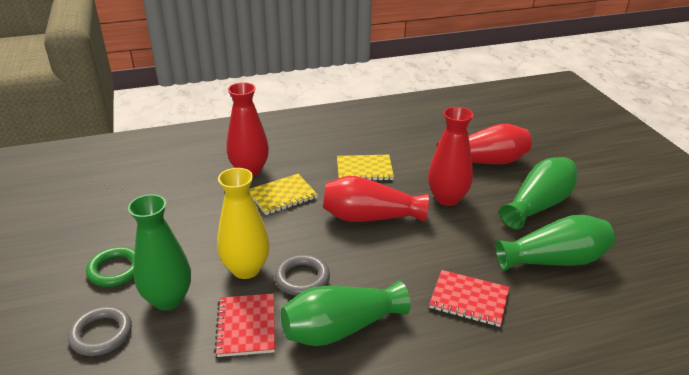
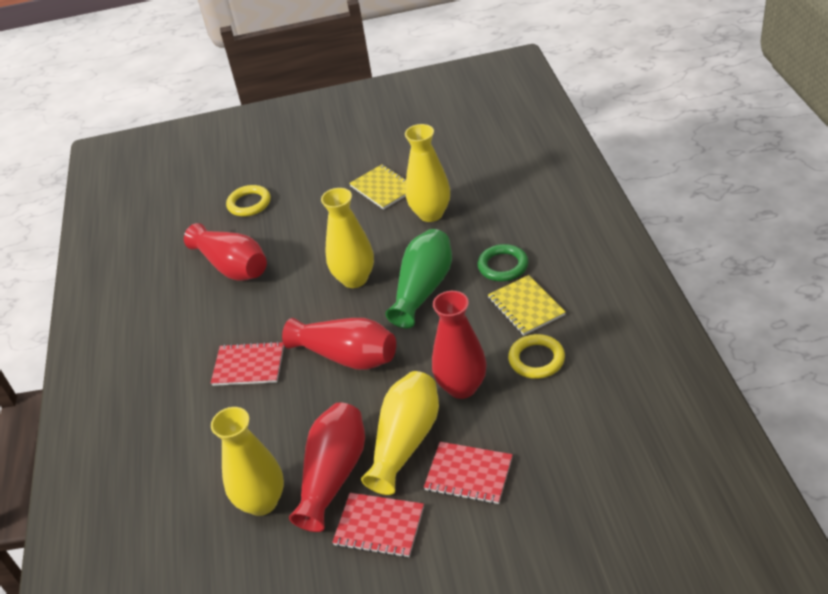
green vase: 4 -> 1
grey ring: 2 -> 0
red notebook: 2 -> 3
yellow ring: 0 -> 2
yellow vase: 1 -> 4

